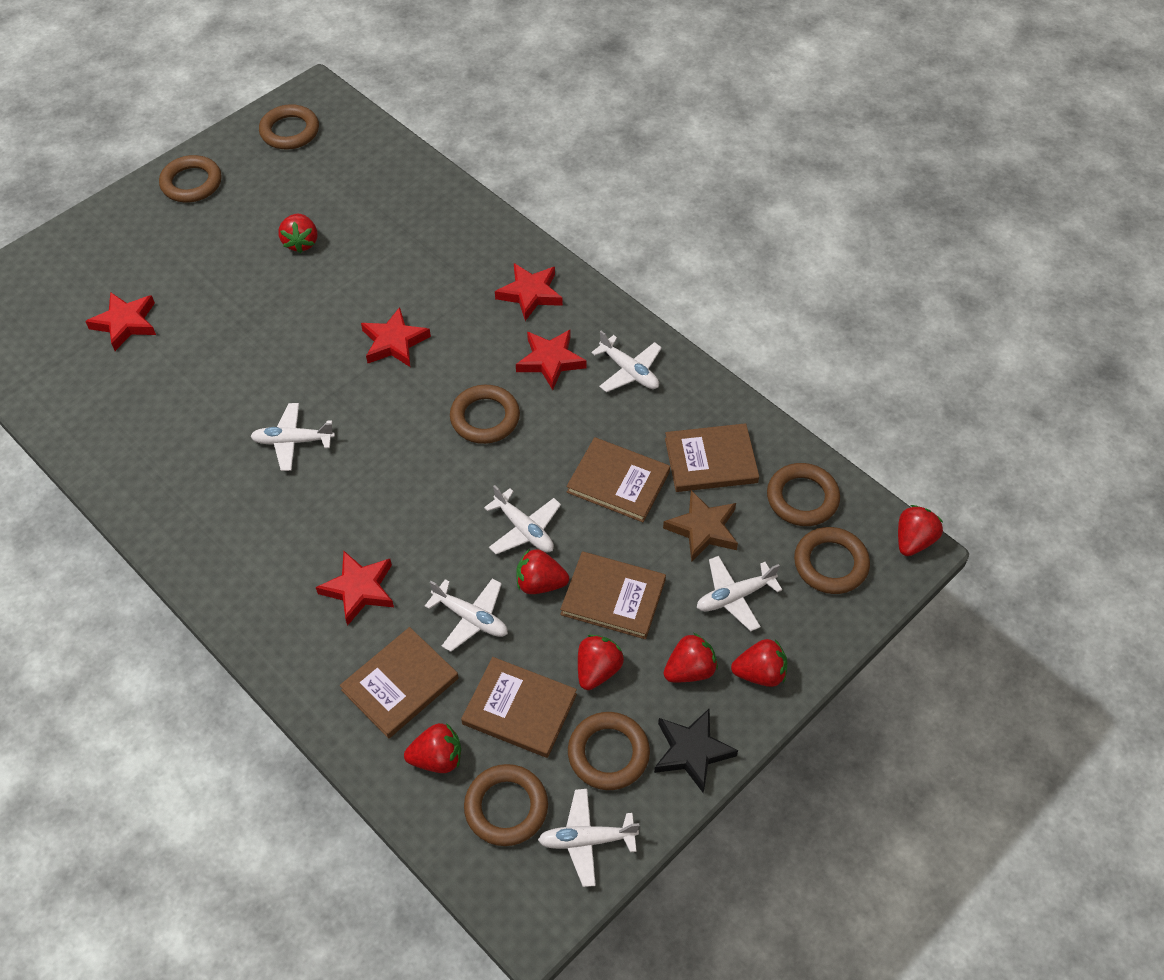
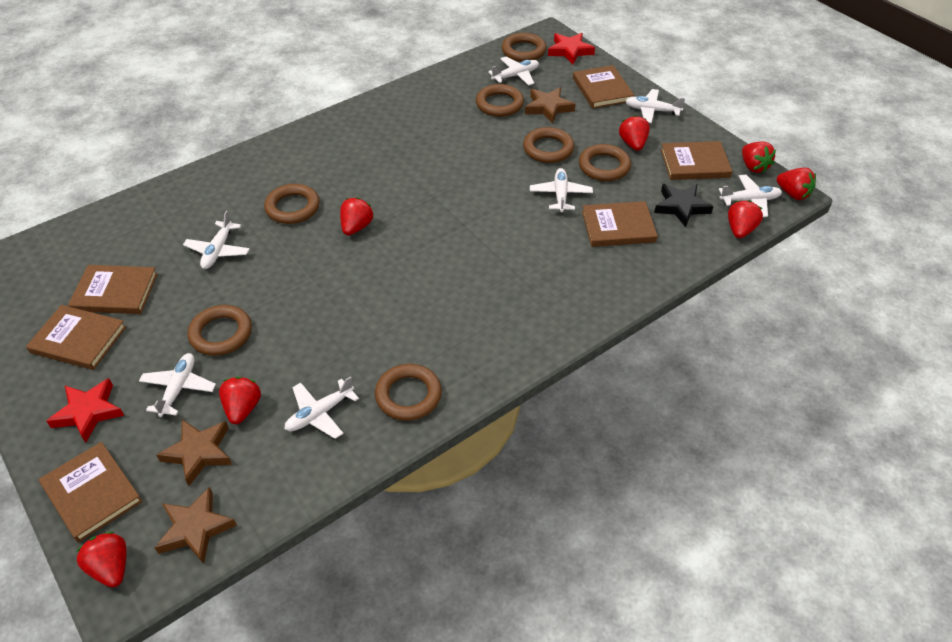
brown book: 5 -> 6
brown star: 1 -> 3
red star: 5 -> 2
white plane: 6 -> 7

